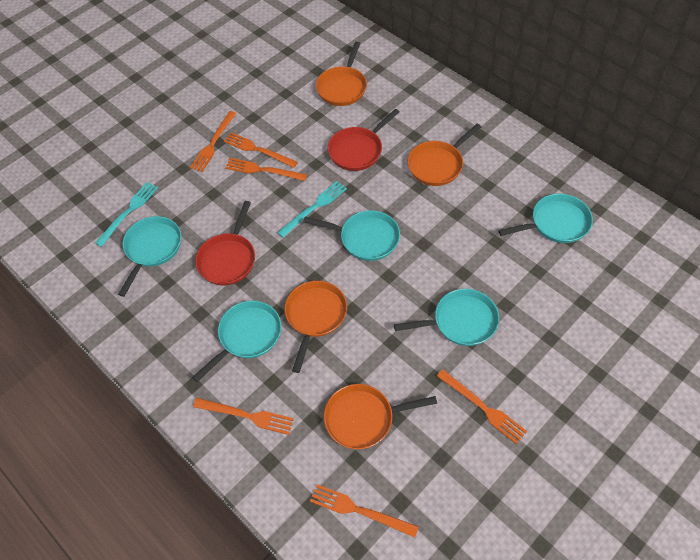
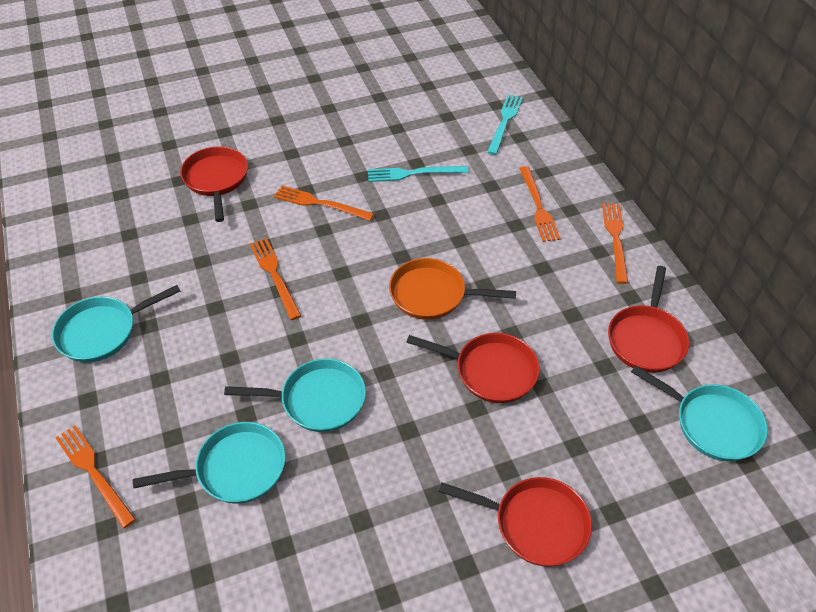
orange fork: 6 -> 5
orange pan: 4 -> 1
red pan: 2 -> 4
turquoise pan: 5 -> 4

